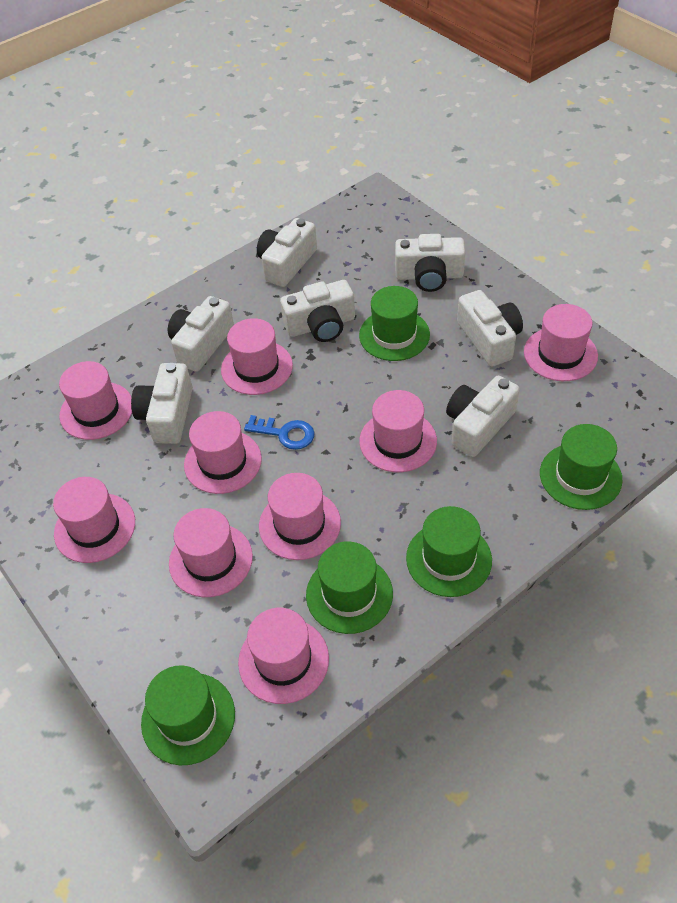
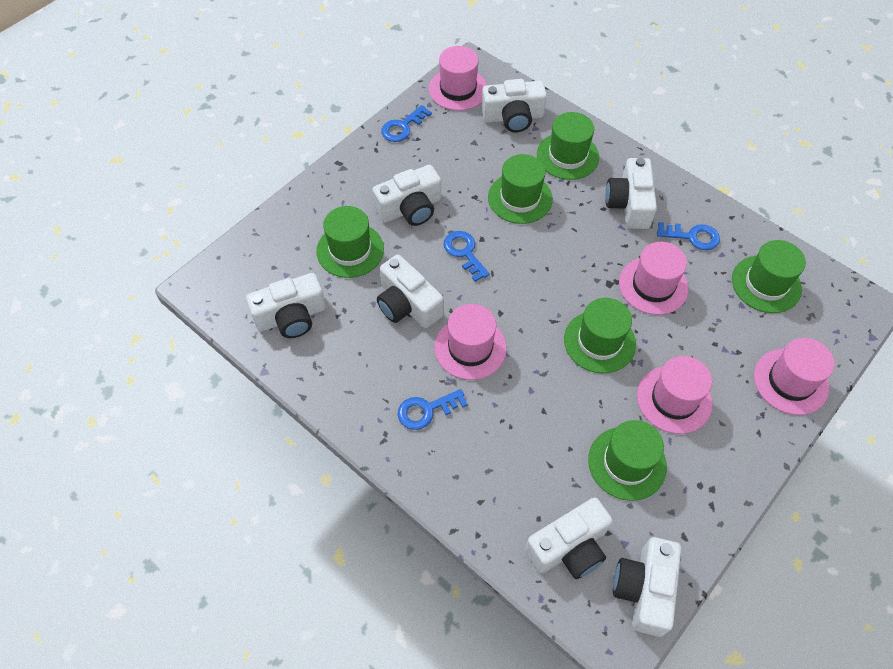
blue key: 1 -> 4
green hat: 5 -> 6
pink hat: 9 -> 5

